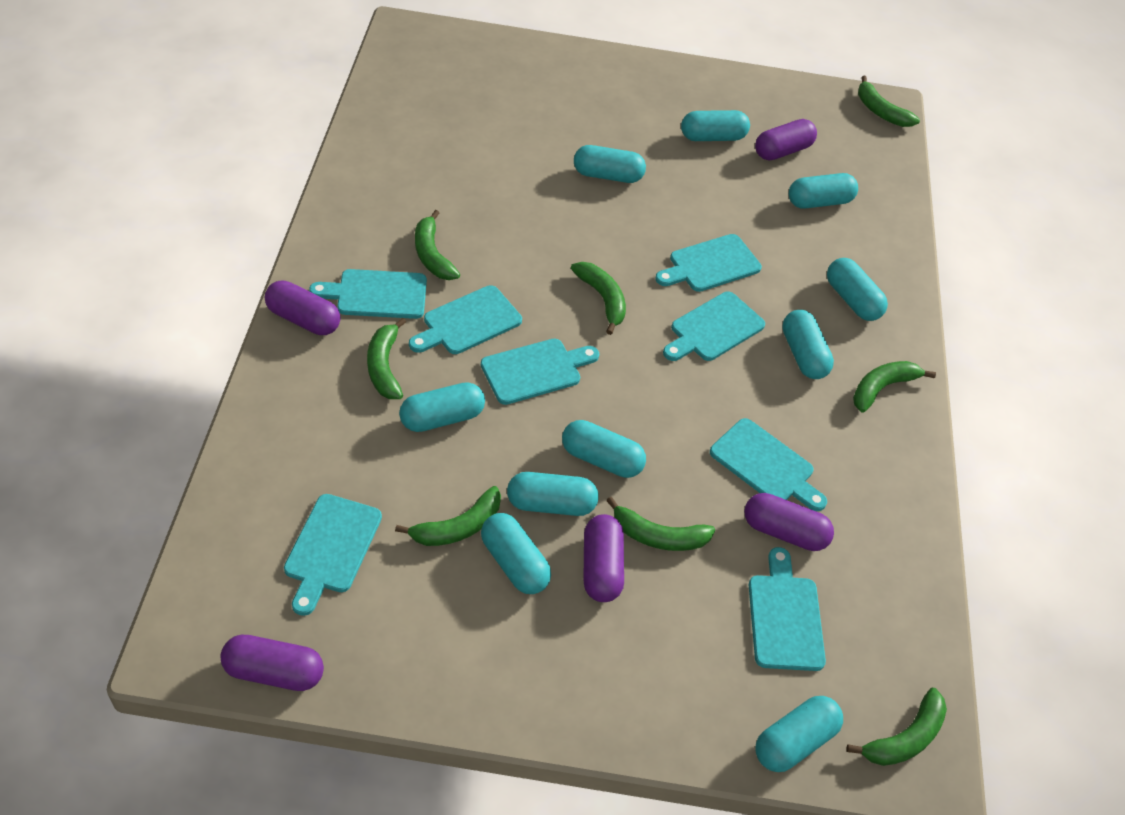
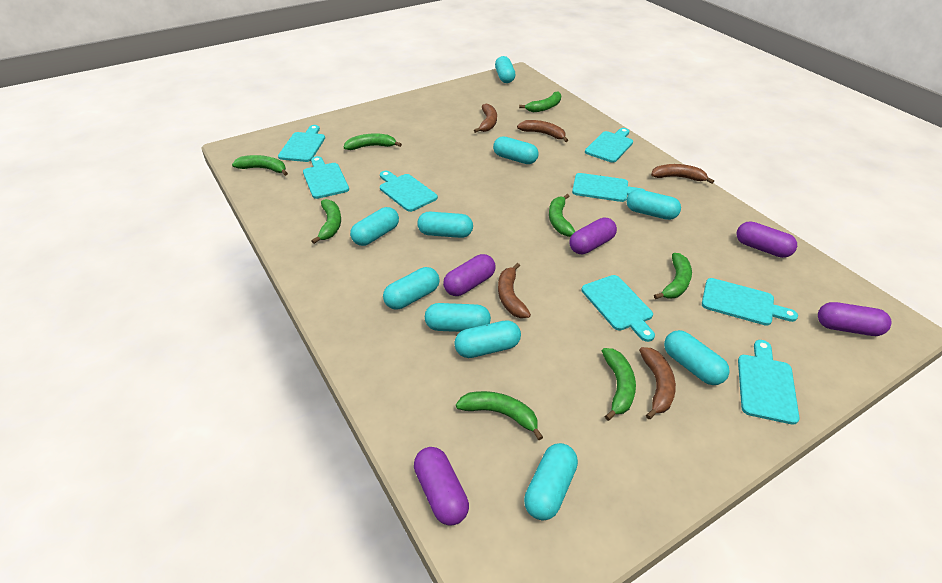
brown banana: 0 -> 5

